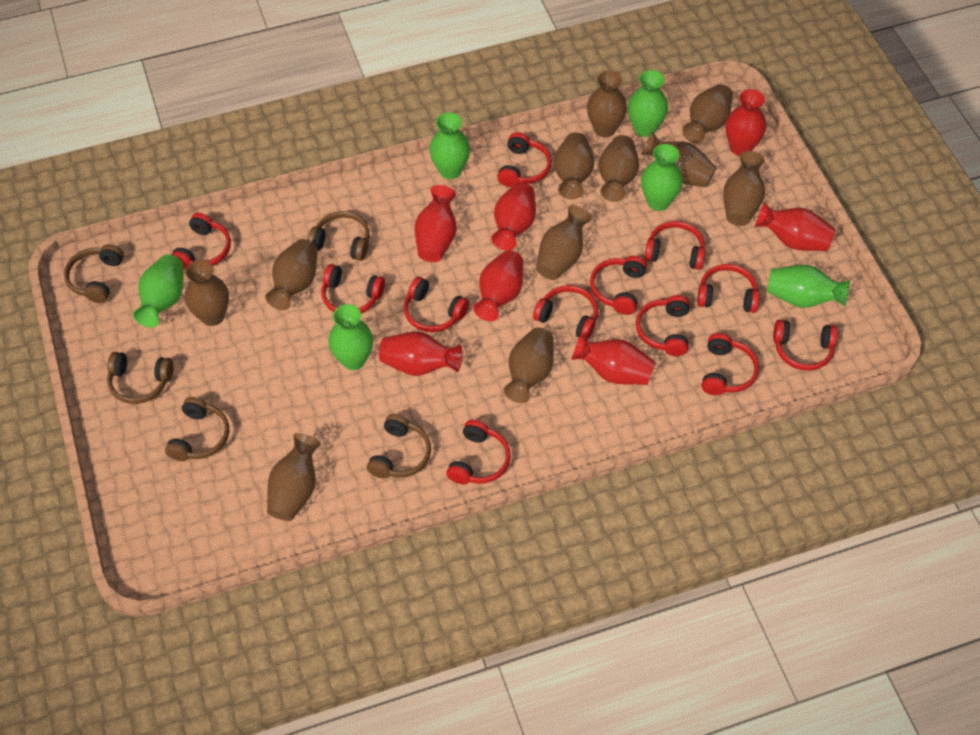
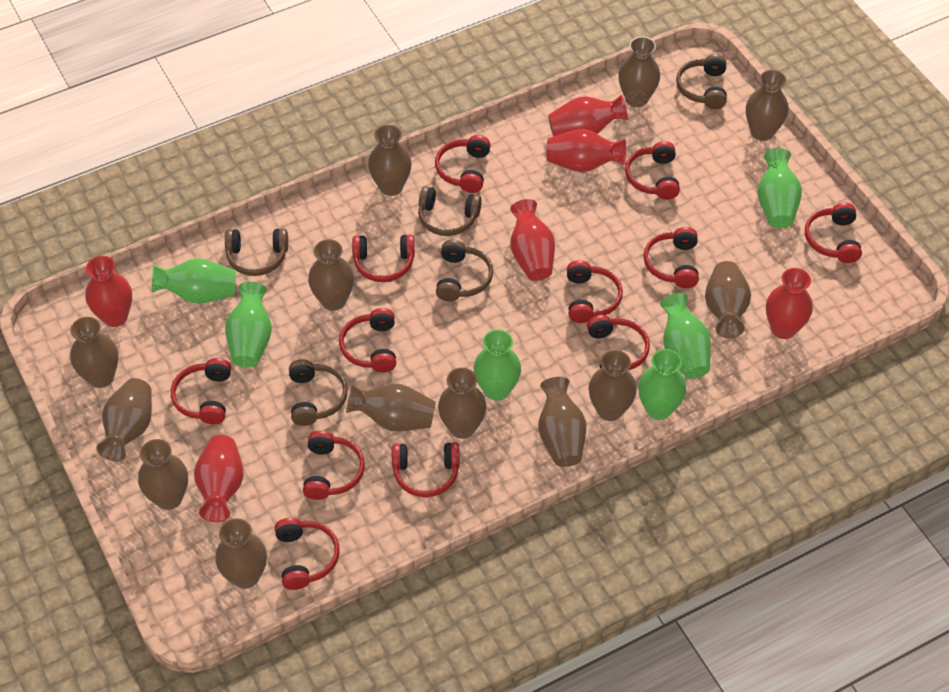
brown vase: 11 -> 13
red vase: 7 -> 6

